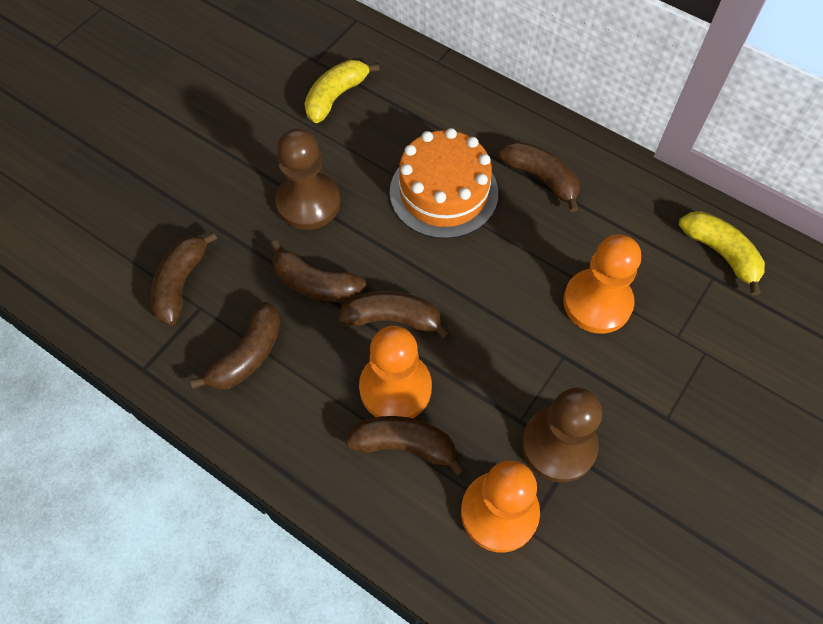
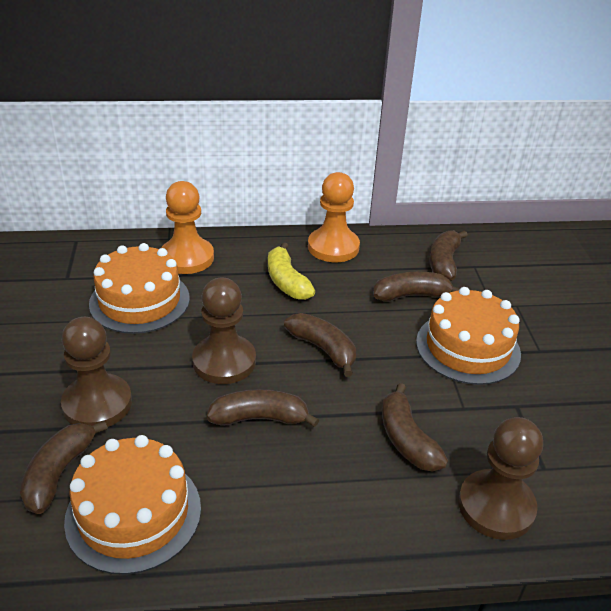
brown pawn: 2 -> 3
orange cake: 1 -> 3
orange pawn: 3 -> 2
yellow banana: 2 -> 1

